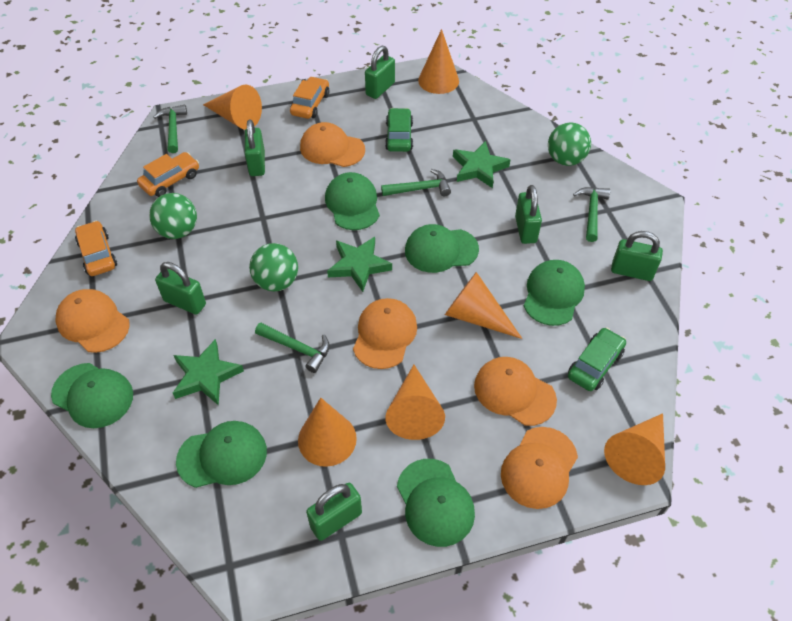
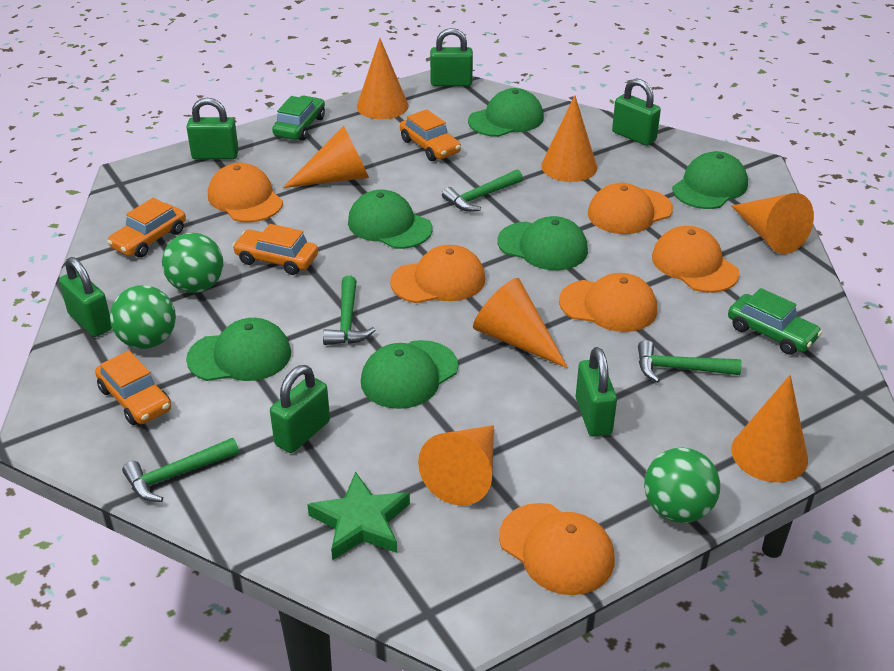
green star: 3 -> 1
orange cap: 5 -> 6
orange car: 3 -> 4
orange cone: 6 -> 7

